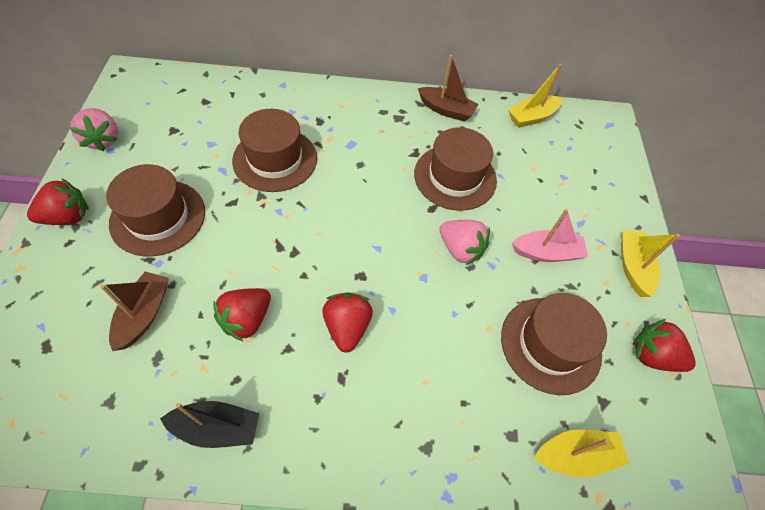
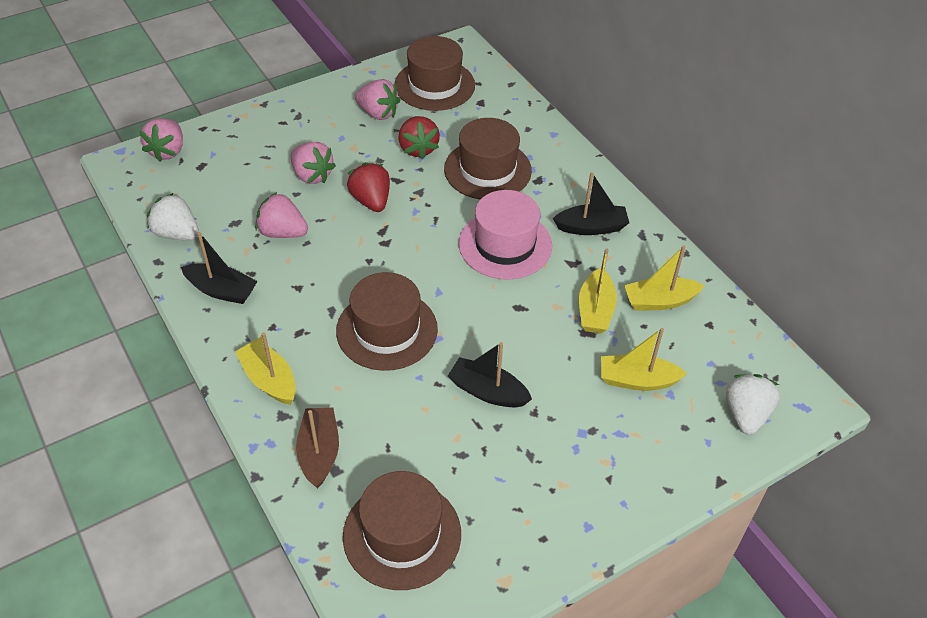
black boat: 1 -> 3
brown boat: 2 -> 1
pink boat: 1 -> 0
pink hat: 0 -> 1
pink strawberry: 2 -> 4
red strawberry: 4 -> 2
white strawberry: 0 -> 2
yellow boat: 3 -> 4

